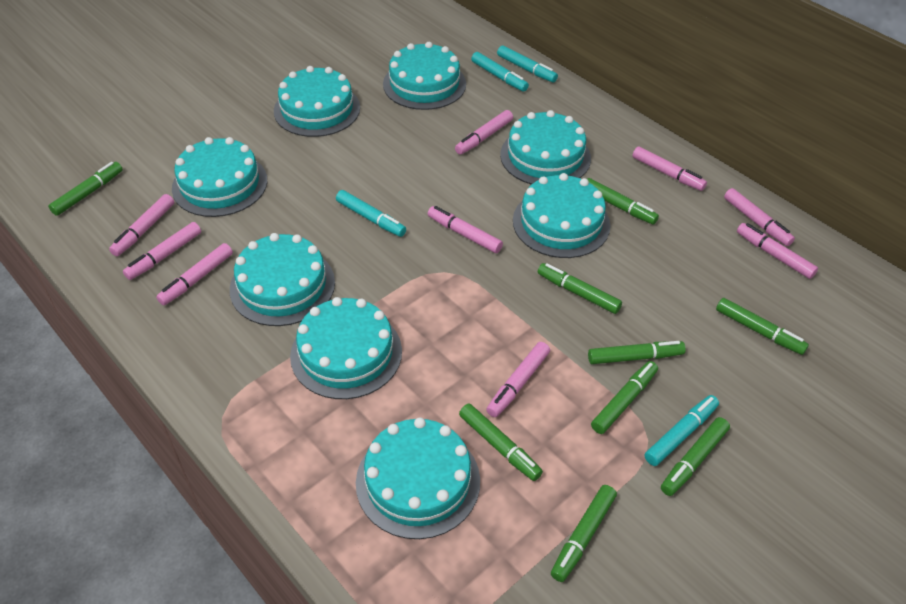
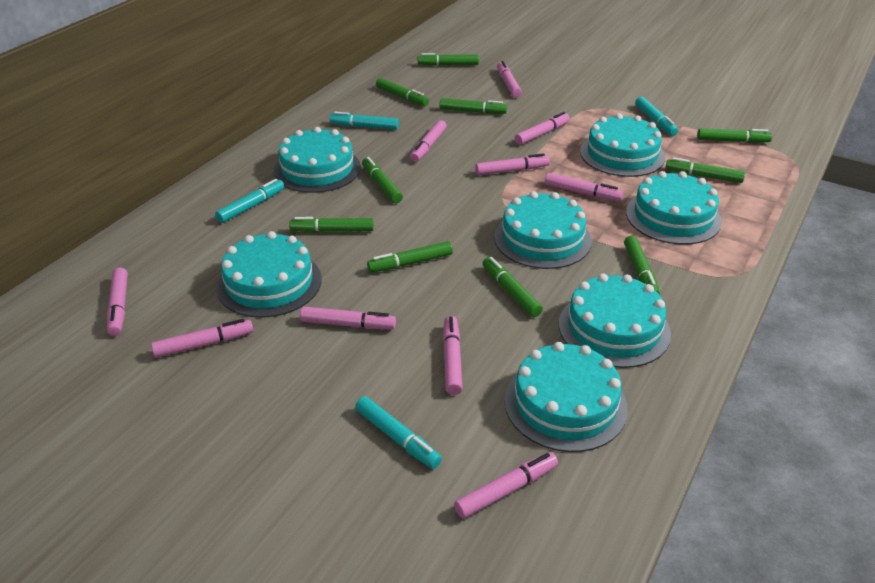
green marker: 9 -> 10
pink marker: 9 -> 10
turquoise cake: 8 -> 7

